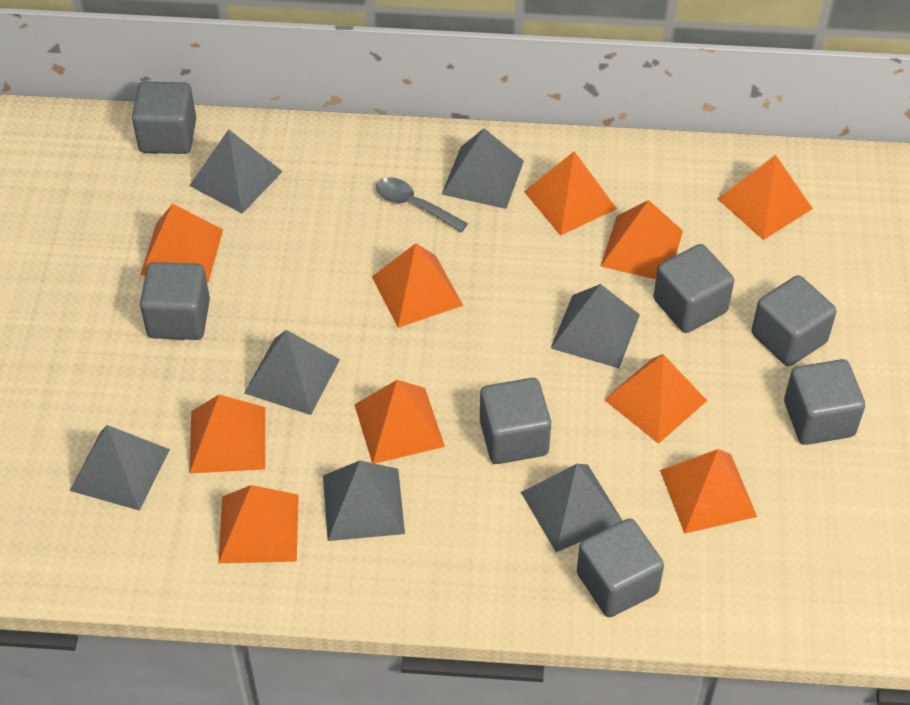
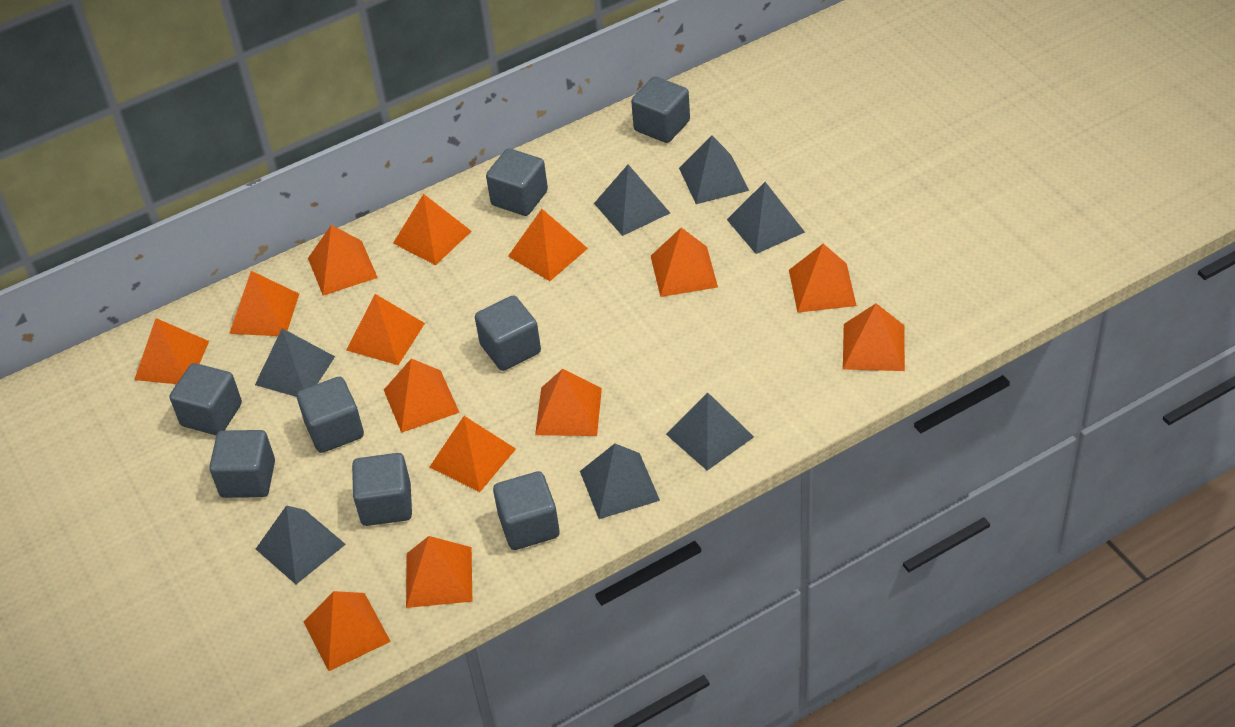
grey cube: 7 -> 8
grey spoon: 1 -> 0
orange pyramid: 10 -> 14

